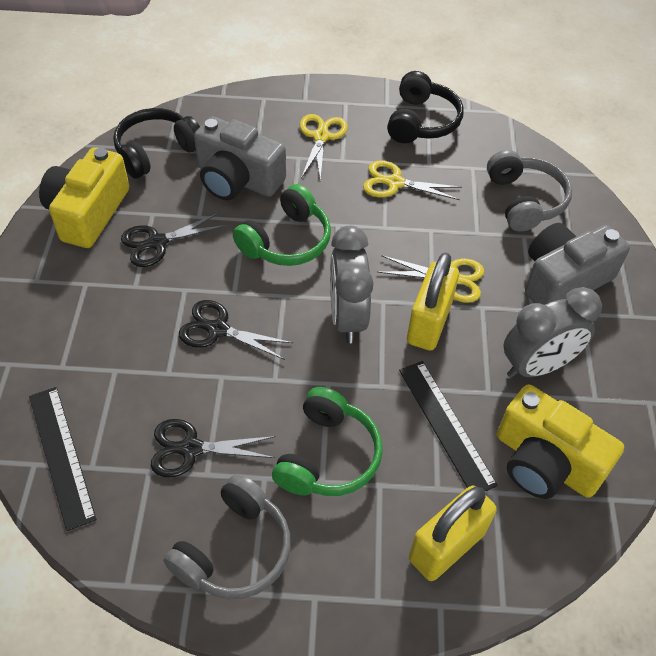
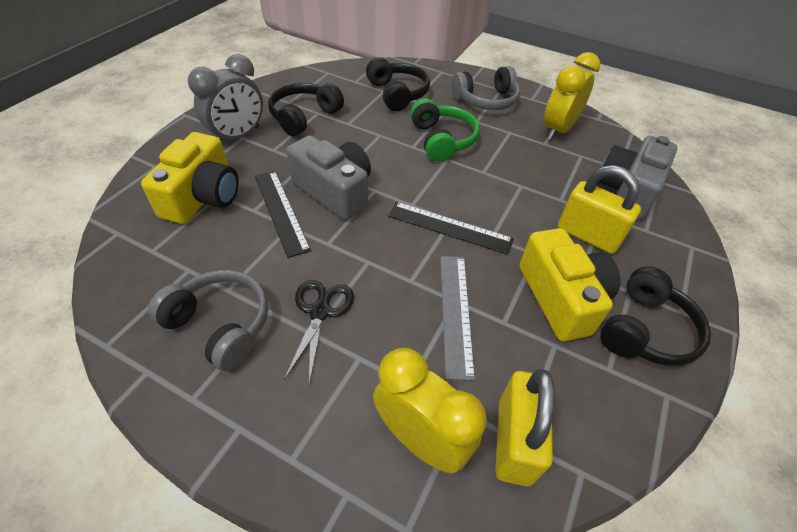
black headphones: 2 -> 3
black scissors: 3 -> 1
green headphones: 2 -> 1
grey clock: 2 -> 1
grey ruler: 0 -> 1
yellow clock: 0 -> 2
yellow scissors: 3 -> 0

